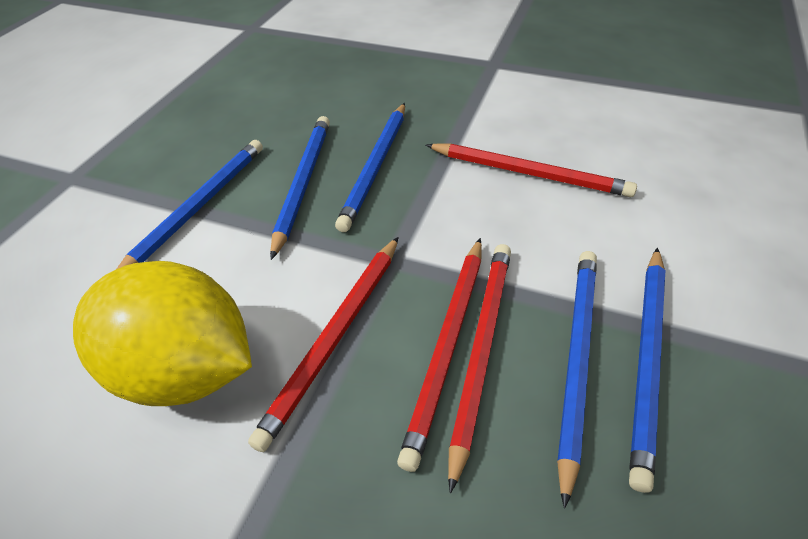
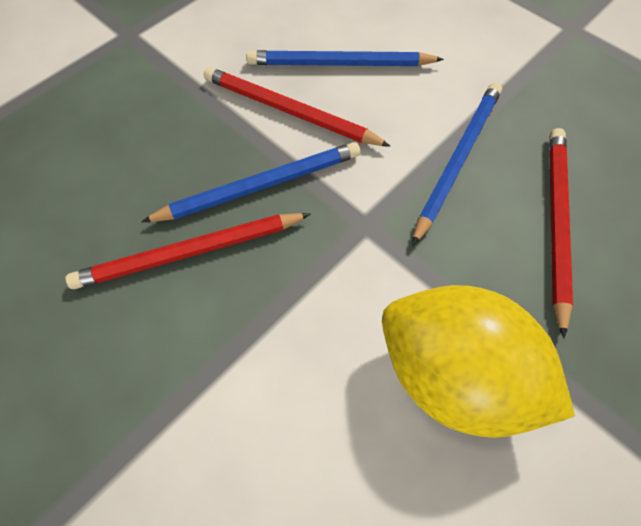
blue pencil: 5 -> 3
red pencil: 4 -> 3

